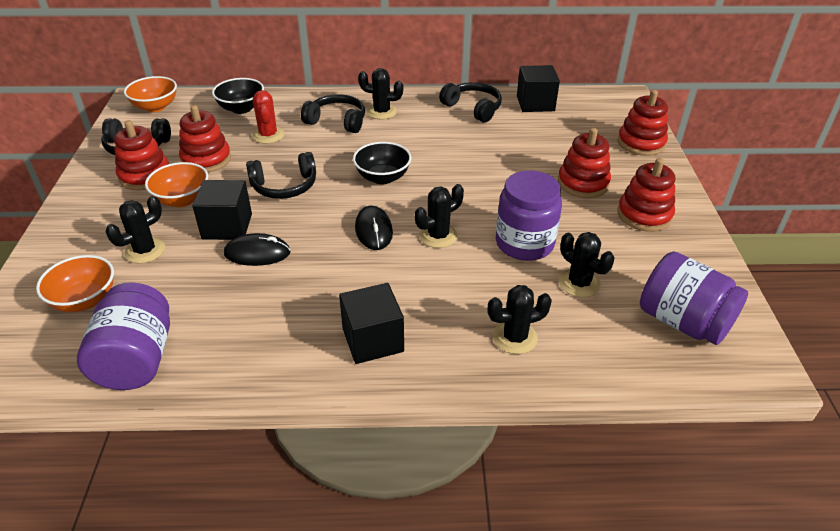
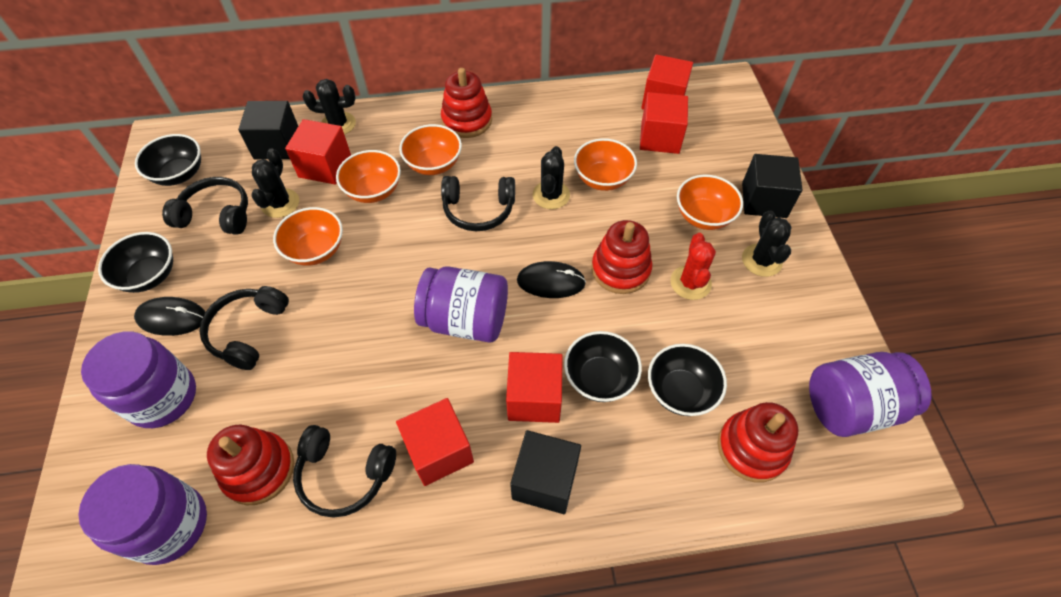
black bowl: 2 -> 4
black cactus: 5 -> 4
orange bowl: 3 -> 5
purple jar: 3 -> 4
red cube: 0 -> 5
red stacking toy: 5 -> 4

